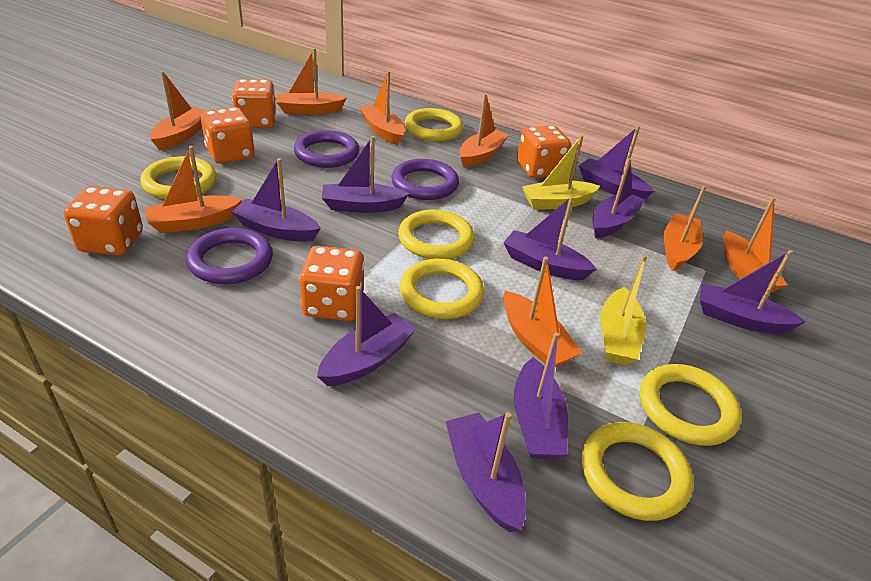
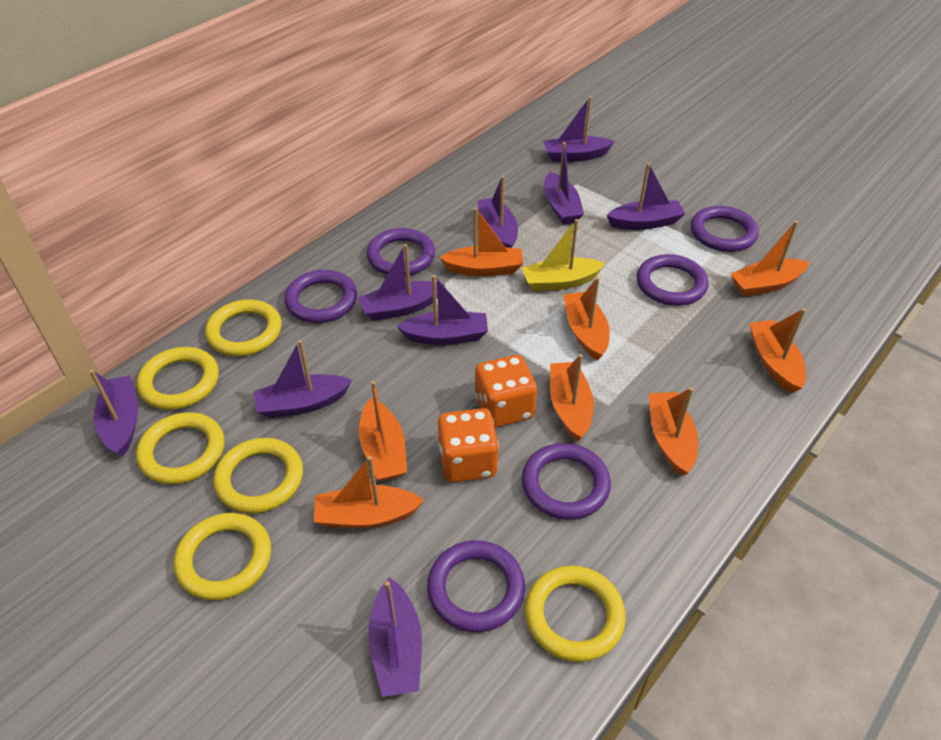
orange dice: 5 -> 2
purple ring: 3 -> 6
yellow boat: 2 -> 1

